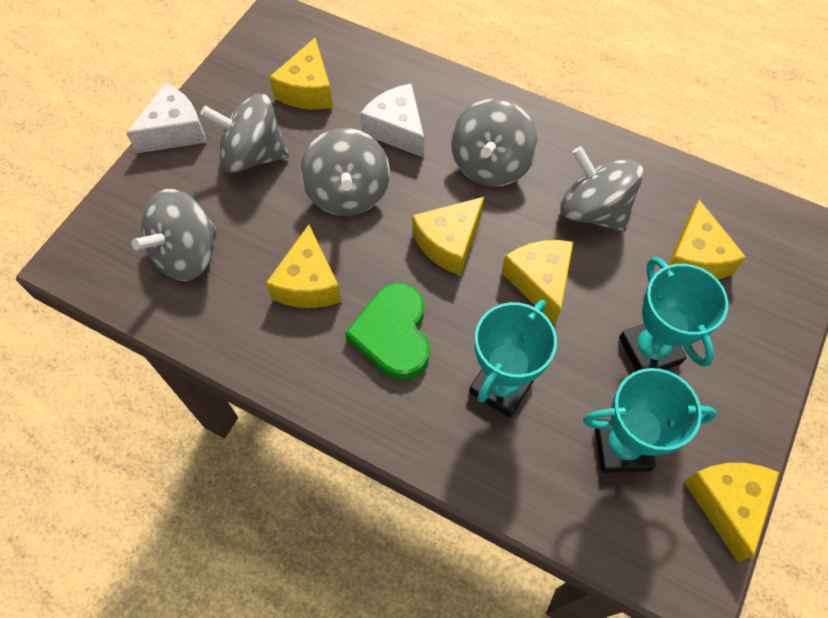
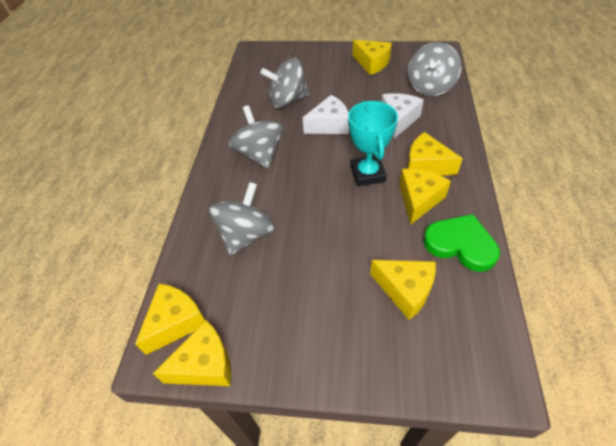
grey spinning top: 5 -> 4
turquoise trophy: 3 -> 1

